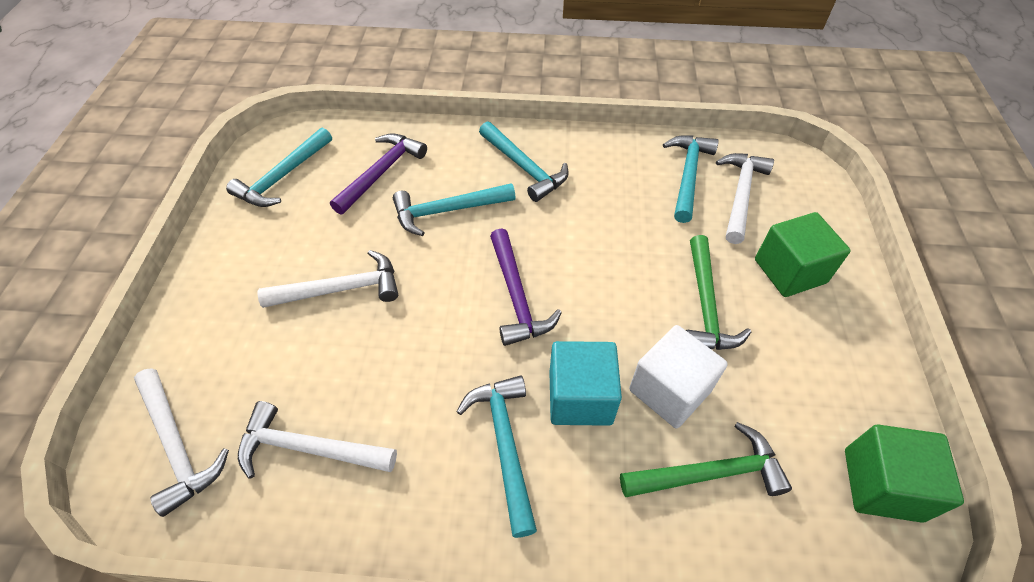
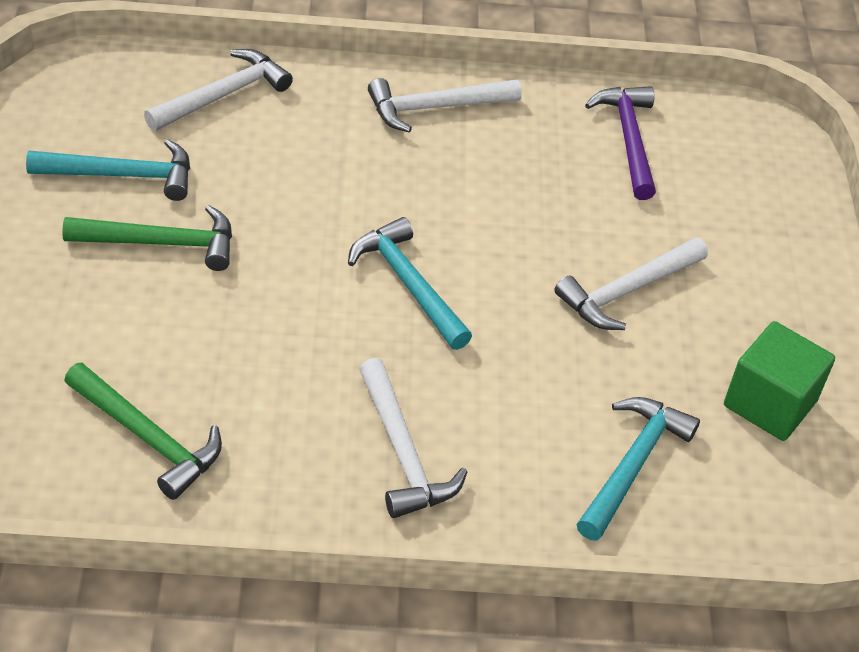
green cube: 2 -> 1
purple hammer: 2 -> 1
turquoise cube: 1 -> 0
turquoise hammer: 5 -> 3
white cube: 1 -> 0

